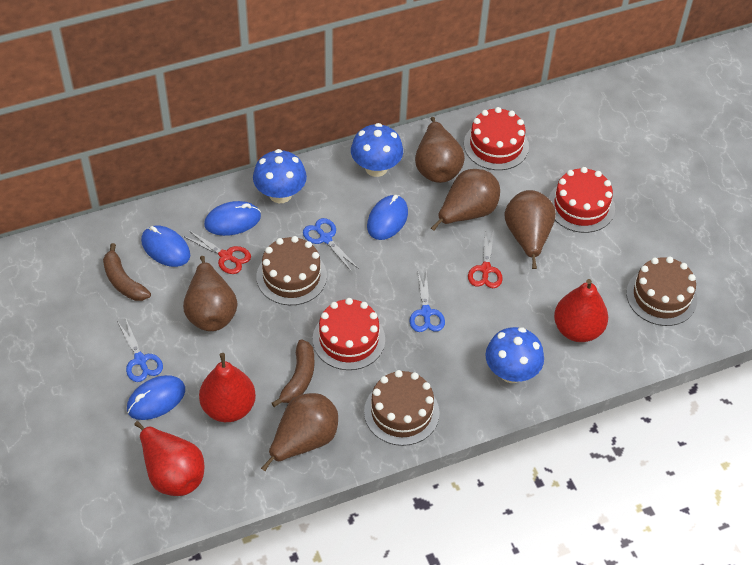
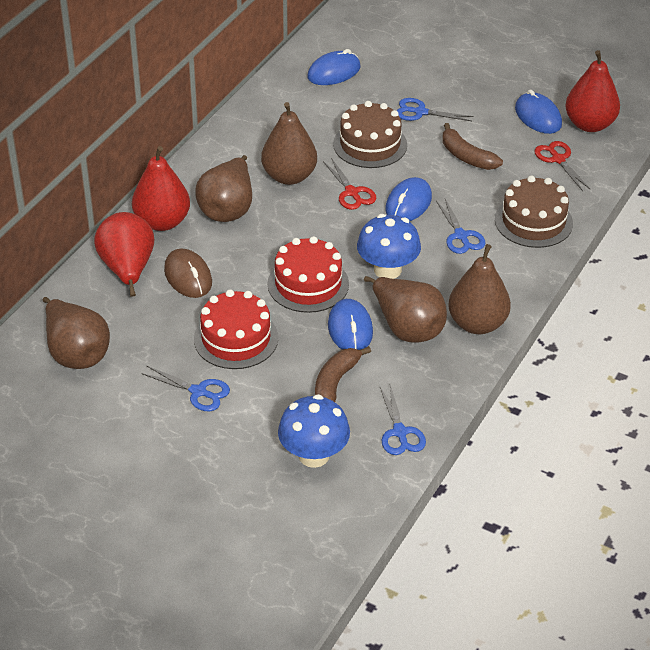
blue mushroom: 3 -> 2
blue scissors: 3 -> 4
brown cake: 3 -> 2
brown mouse: 0 -> 1
red cake: 3 -> 2

